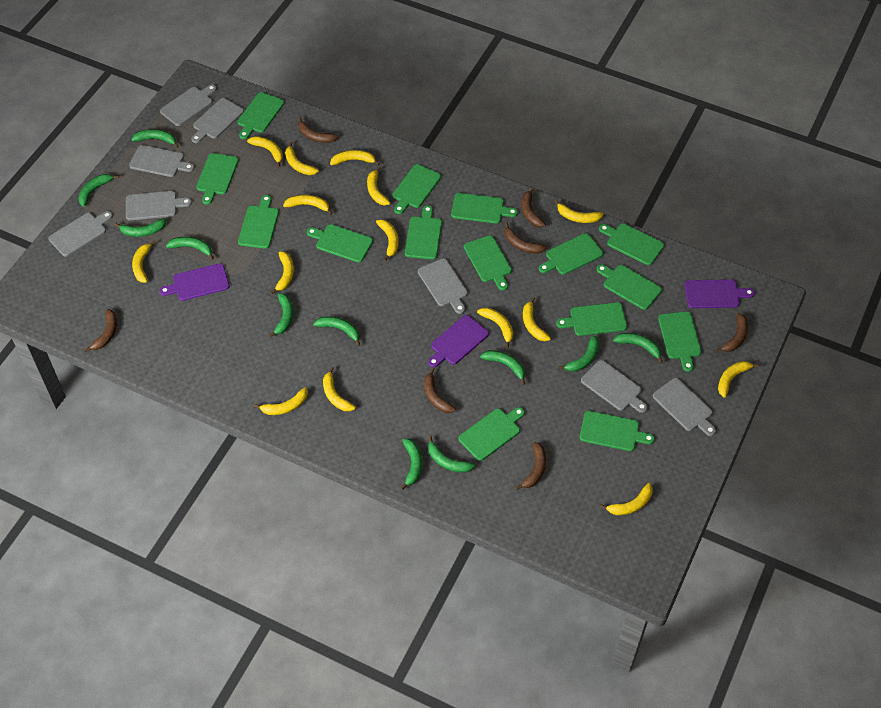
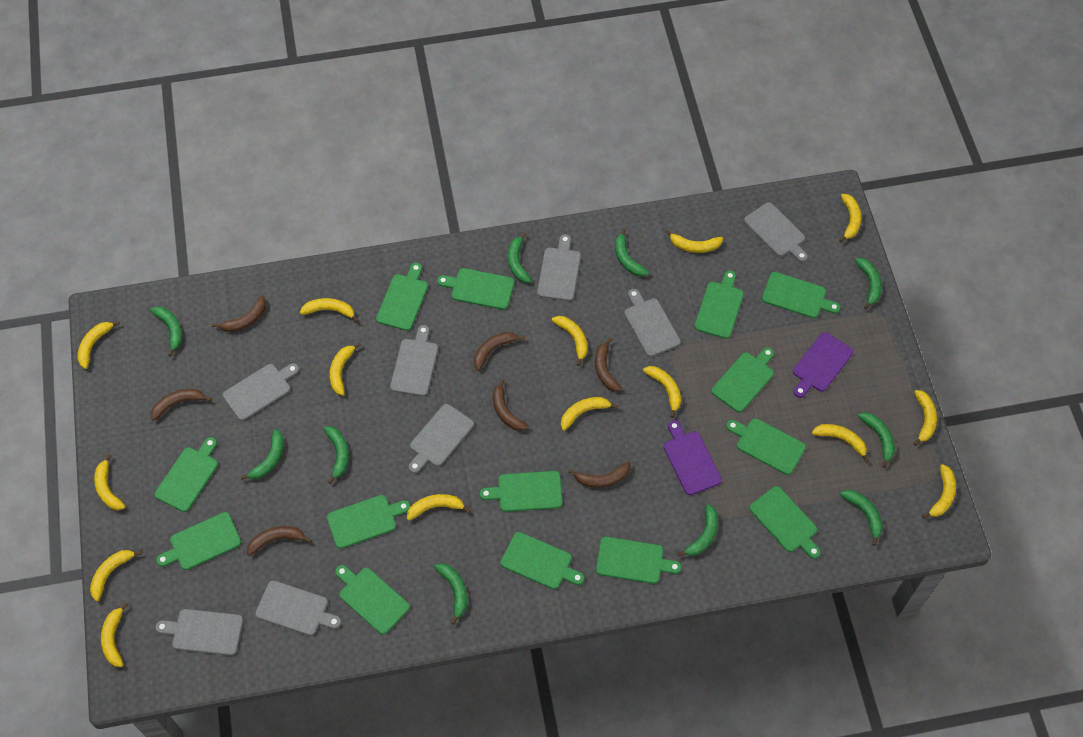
green banana: 11 -> 10
green cutting board: 15 -> 14
purple cutting board: 3 -> 2

